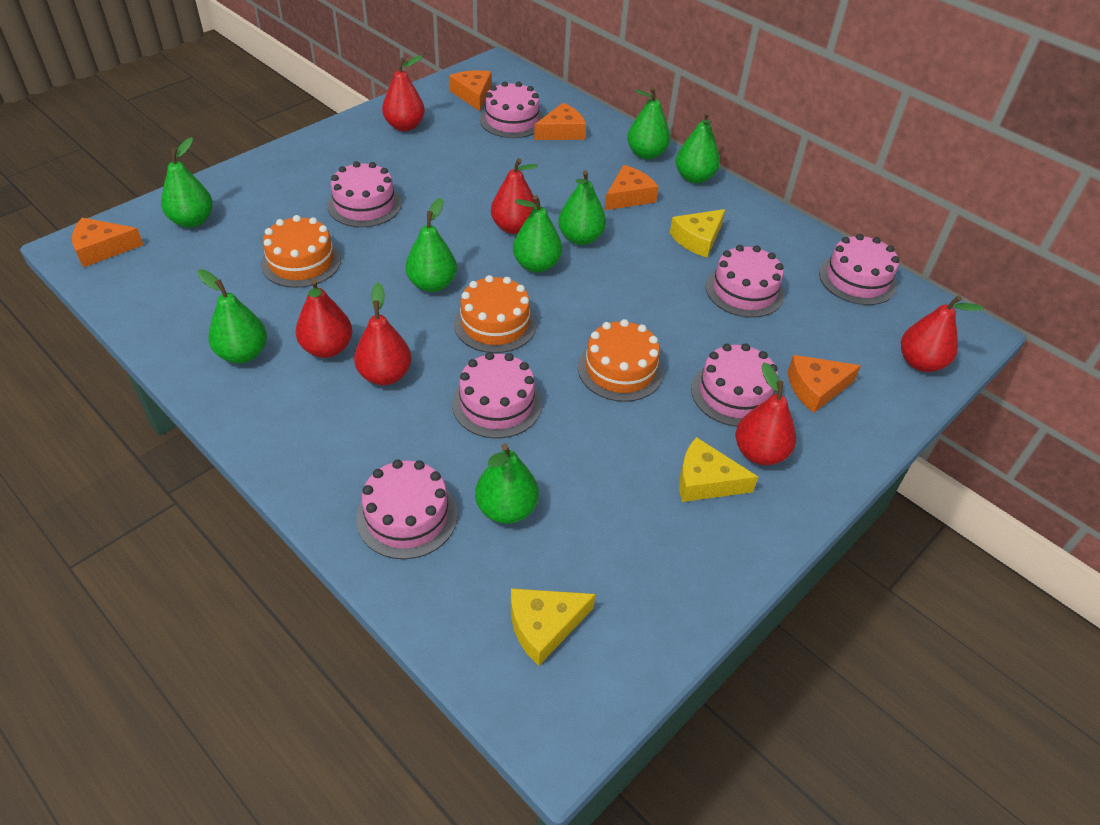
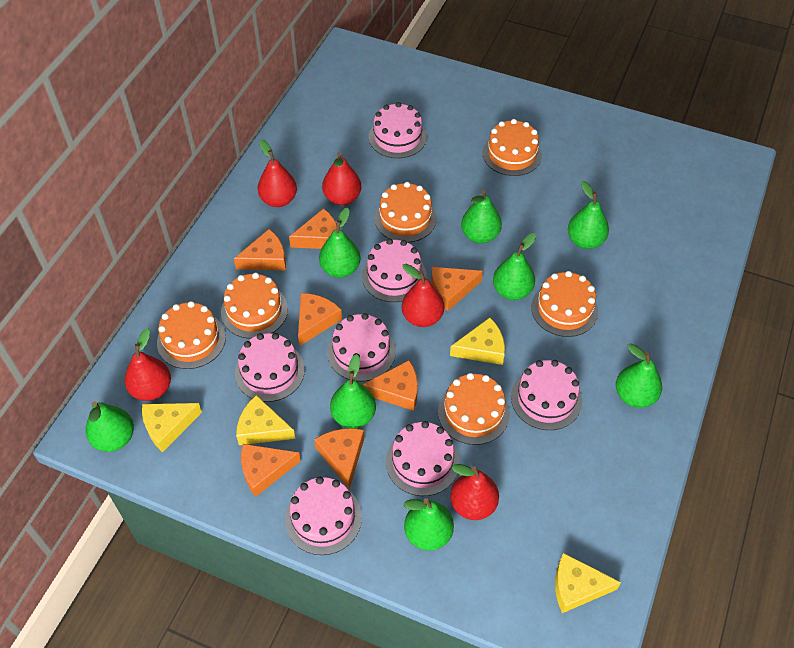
orange cake: 3 -> 6
orange cheese: 5 -> 7
red pear: 6 -> 5
yellow cheese: 3 -> 4

